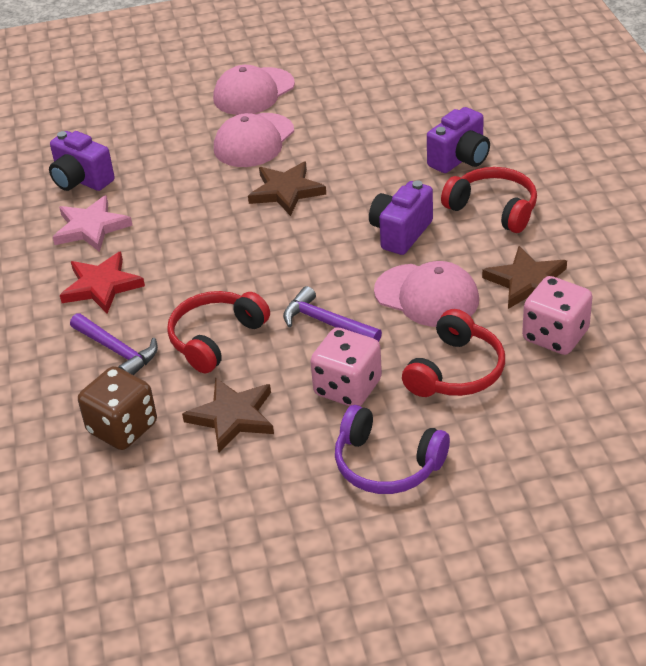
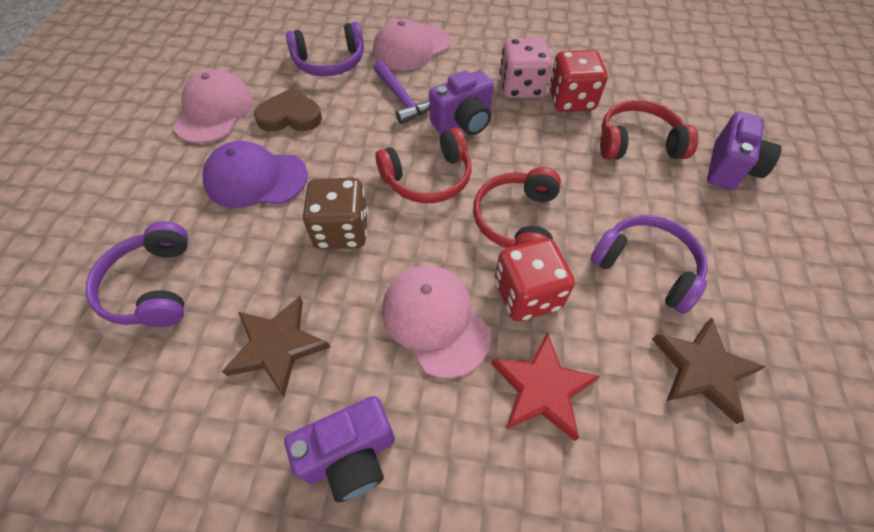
brown heart: 0 -> 1
brown star: 3 -> 2
pink dice: 2 -> 1
pink star: 1 -> 0
purple cap: 0 -> 1
purple hammer: 2 -> 1
purple headphones: 1 -> 3
red dice: 0 -> 2

